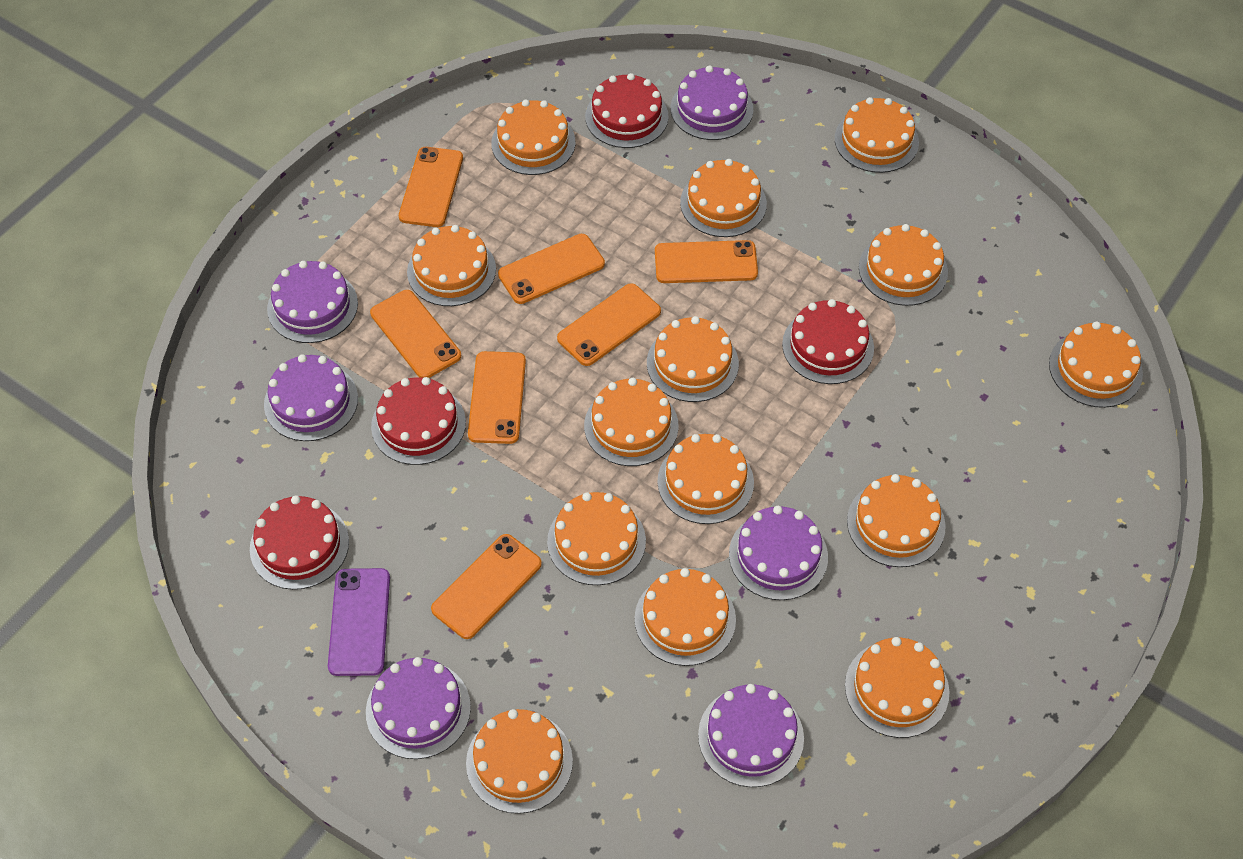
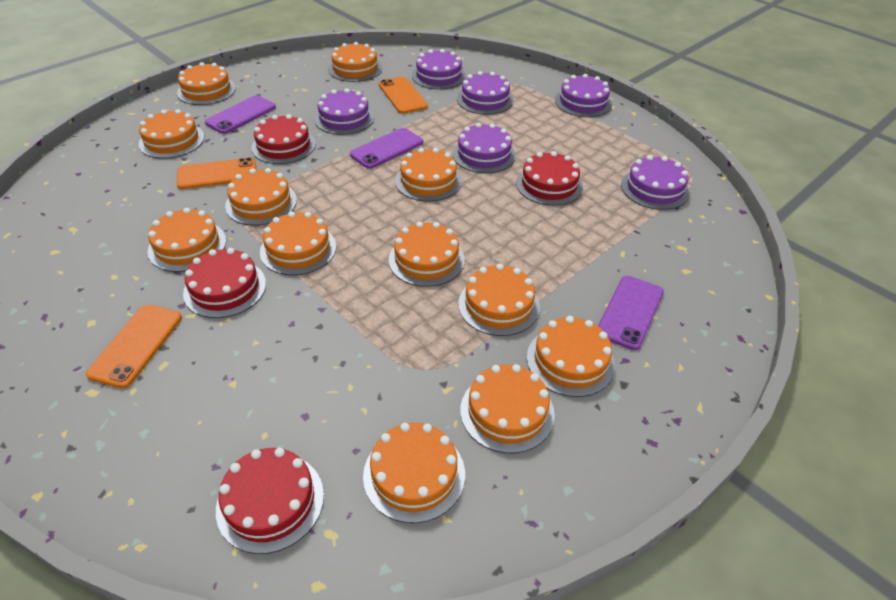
orange cake: 14 -> 12
orange phone: 7 -> 3
purple phone: 1 -> 3

